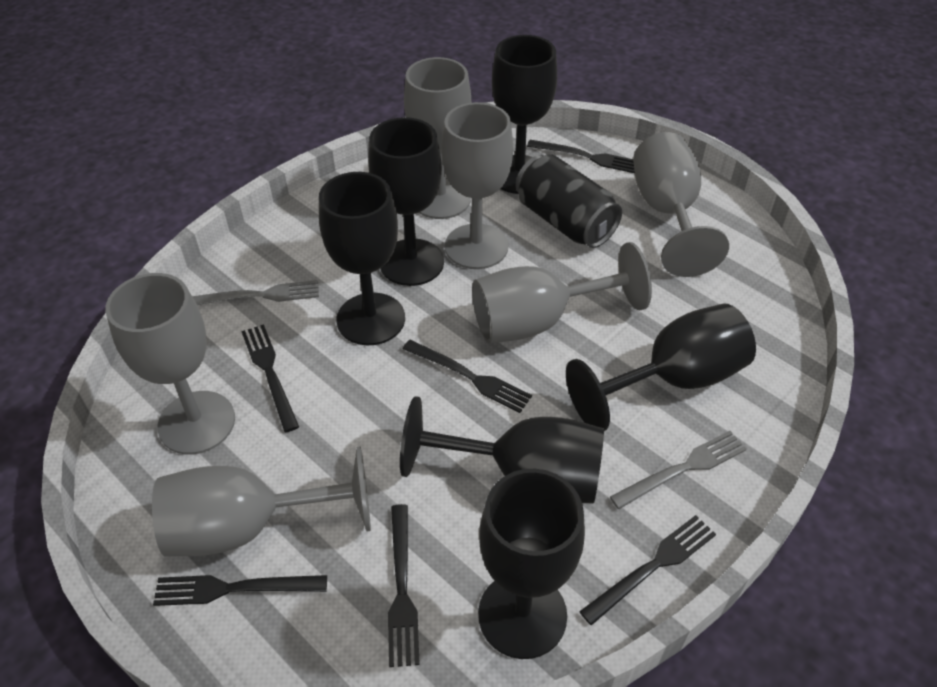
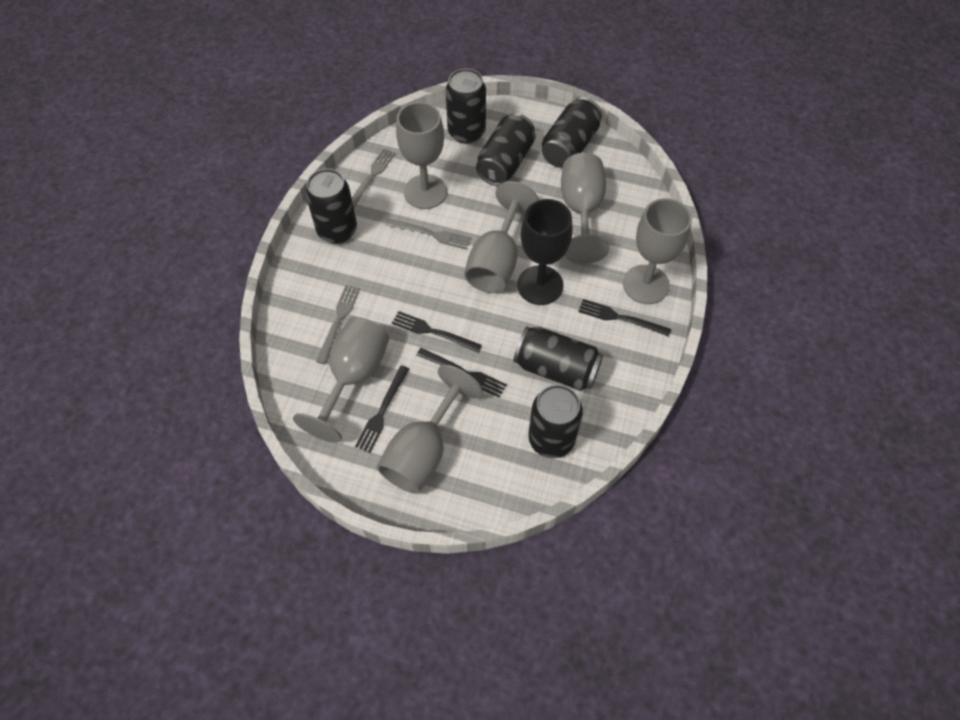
black can: 1 -> 6
black fork: 6 -> 4
black goblet: 6 -> 1
grey fork: 2 -> 3

